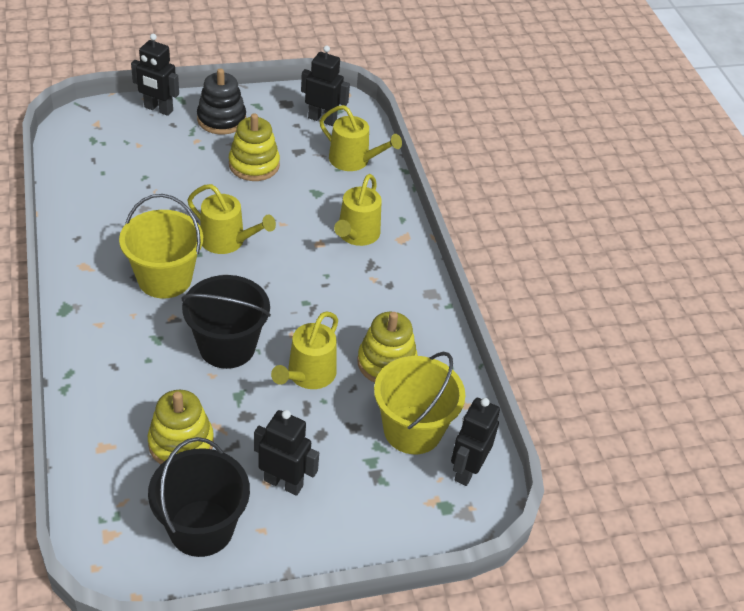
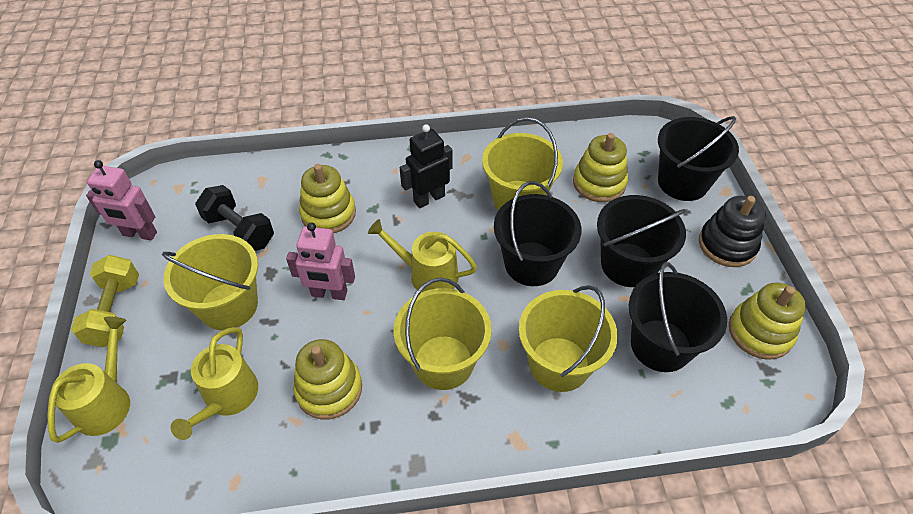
black bucket: 2 -> 4
black dumbbell: 0 -> 1
black robot: 4 -> 1
pink robot: 0 -> 2
yellow bucket: 2 -> 4
yellow dumbbell: 0 -> 1
yellow stacking toy: 3 -> 4
yellow watering can: 4 -> 3

